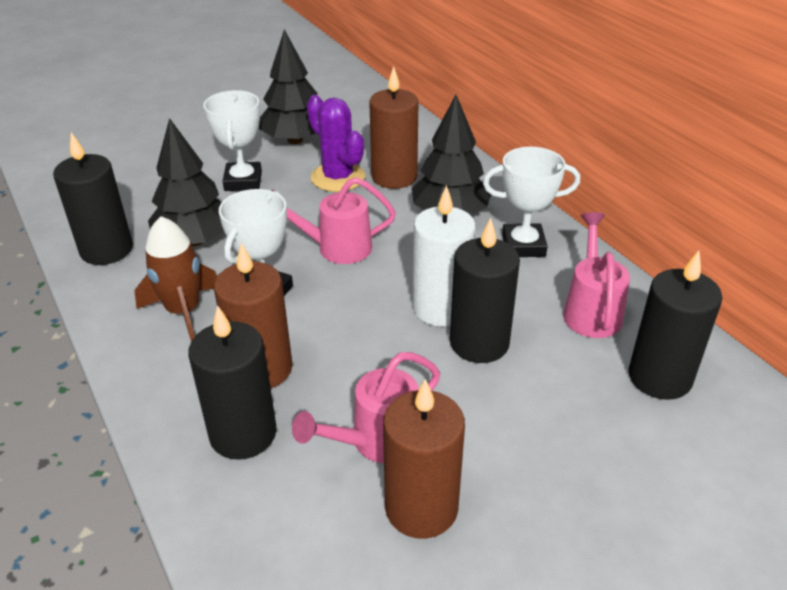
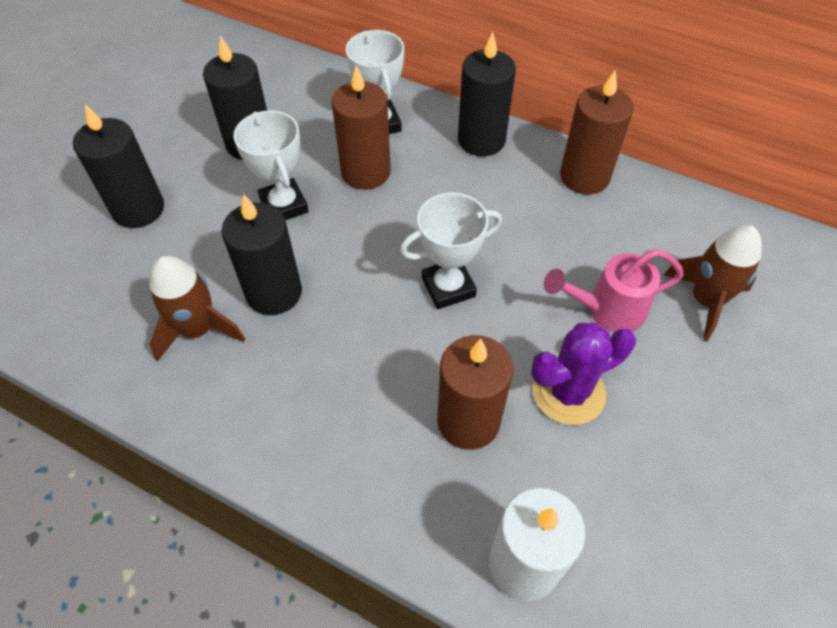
black tree: 3 -> 0
brown rocket: 1 -> 2
pink watering can: 3 -> 1

